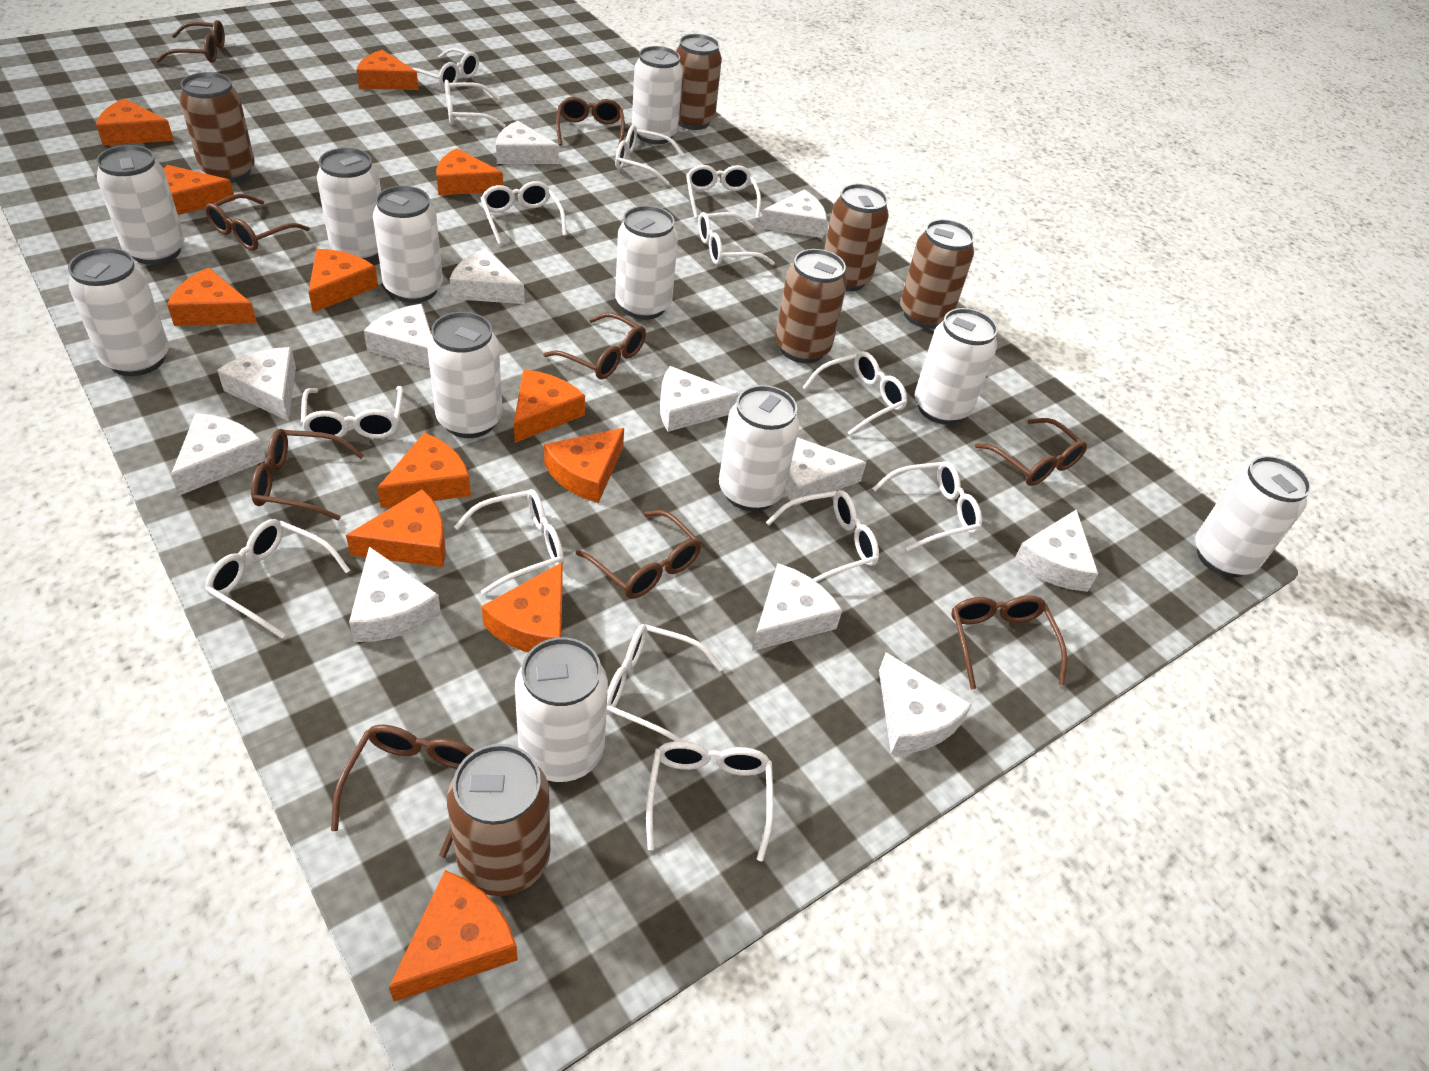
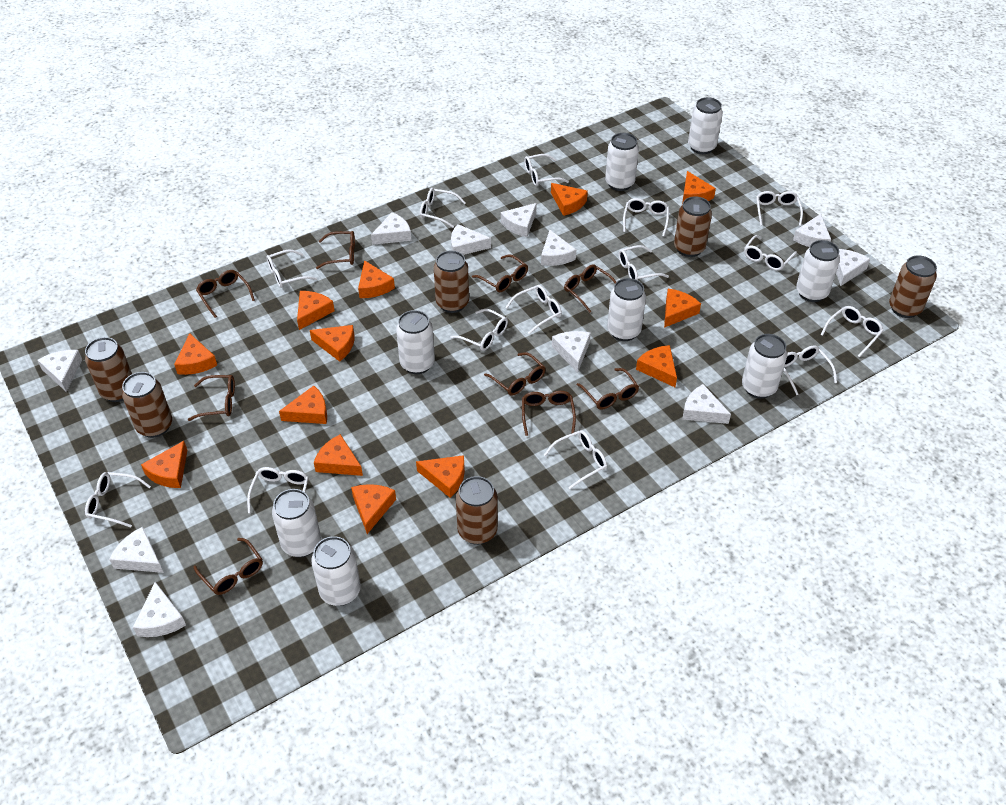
orange cheese: 12 -> 13
white can: 11 -> 8
white cheese: 12 -> 11

